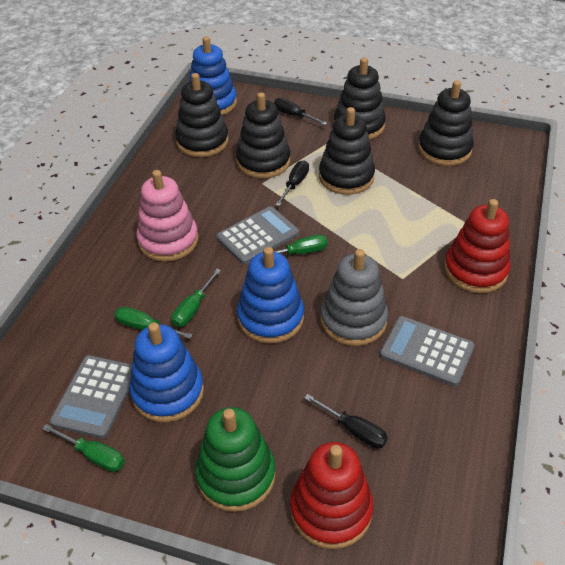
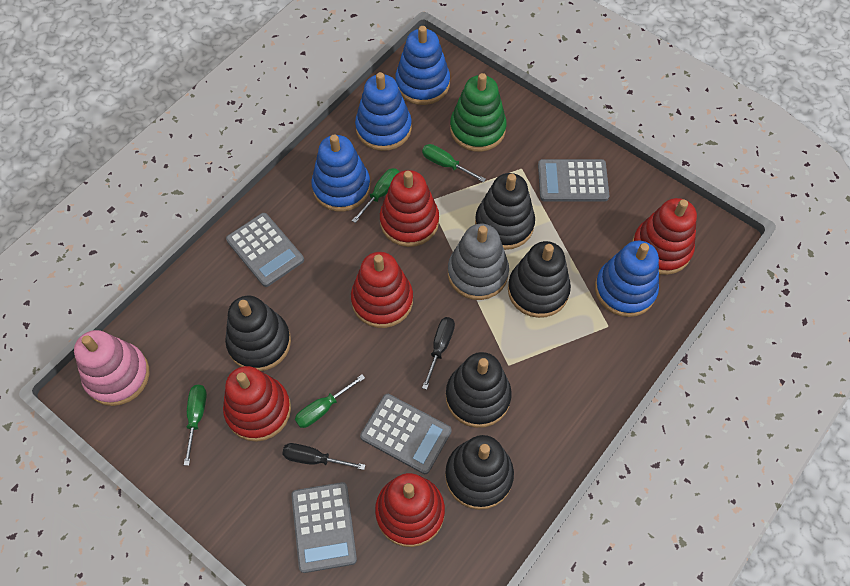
black screwdriver: 3 -> 2
blue stacking toy: 3 -> 4
grey calculator: 3 -> 4
red stacking toy: 2 -> 5

